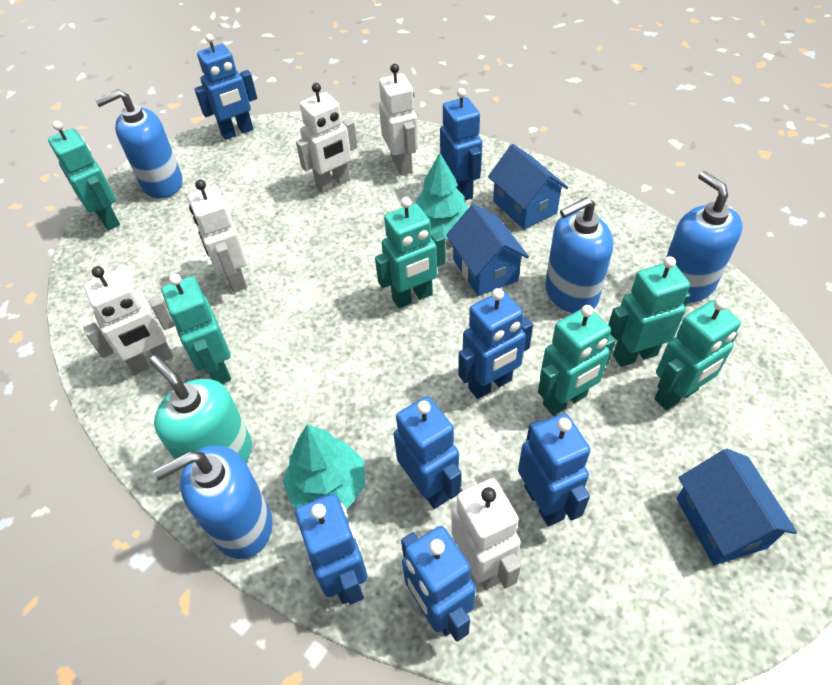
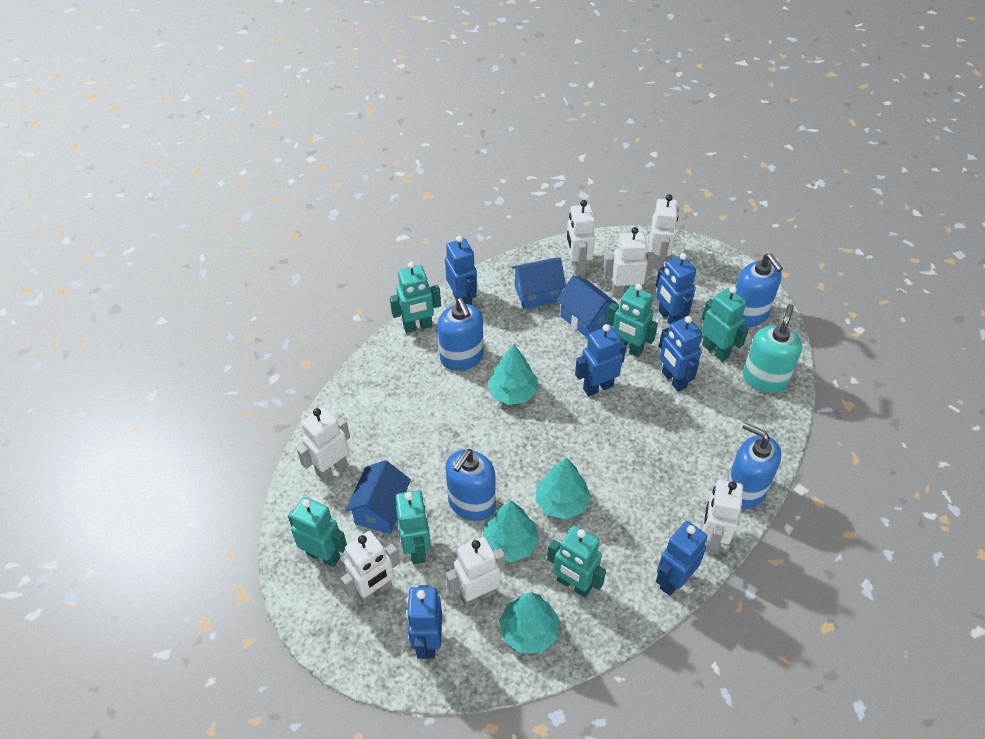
blue robot: 7 -> 6
turquoise tree: 2 -> 4
white robot: 5 -> 7

